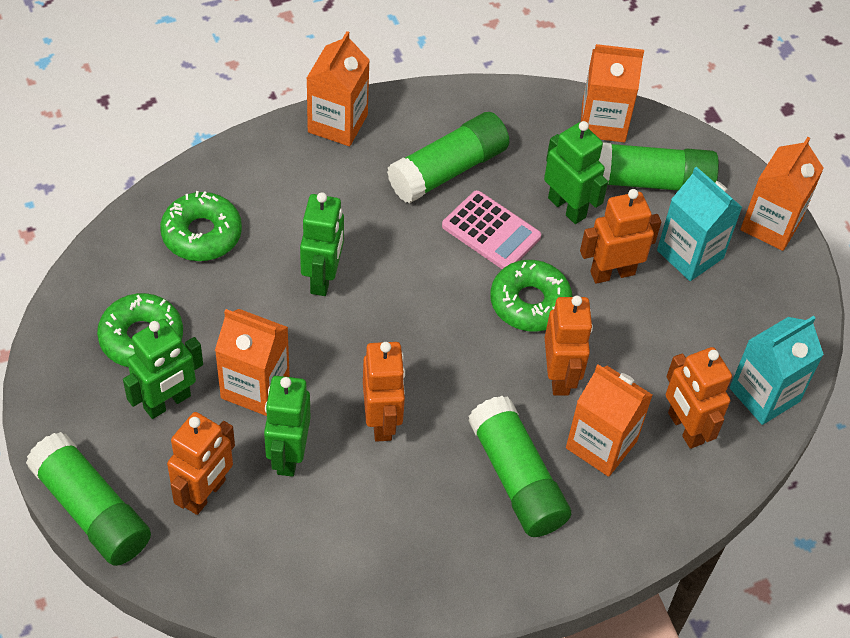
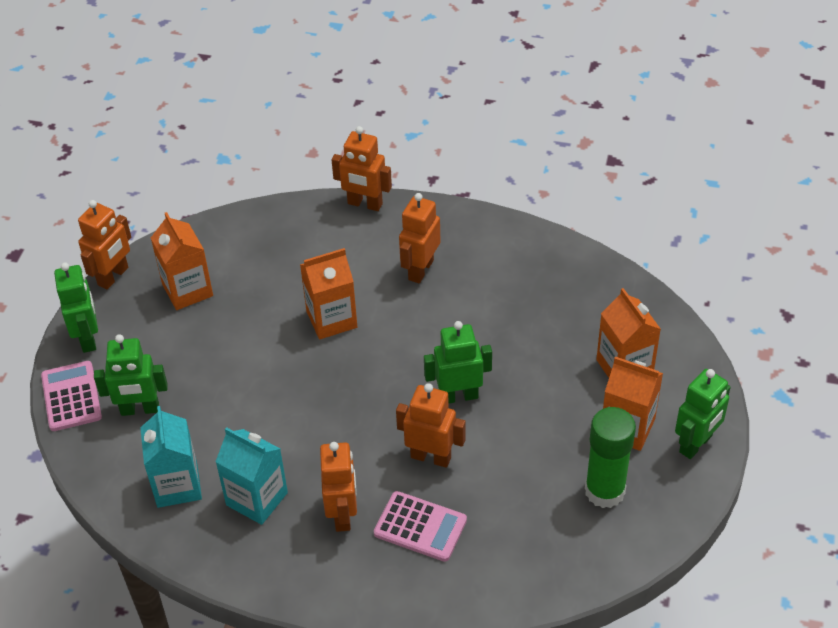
green donut: 3 -> 0
green glue stick: 4 -> 1
orange carton: 5 -> 4
pink calculator: 1 -> 2

